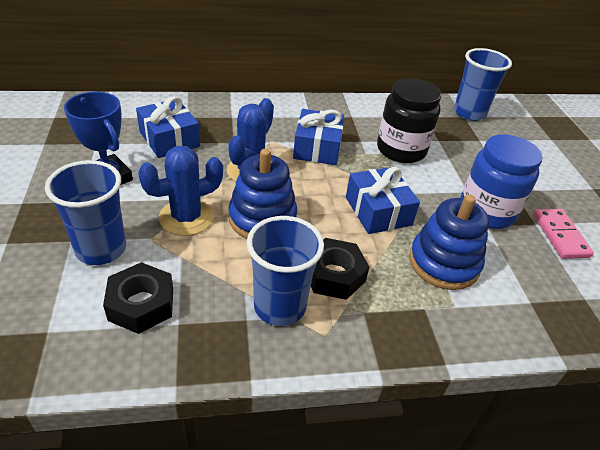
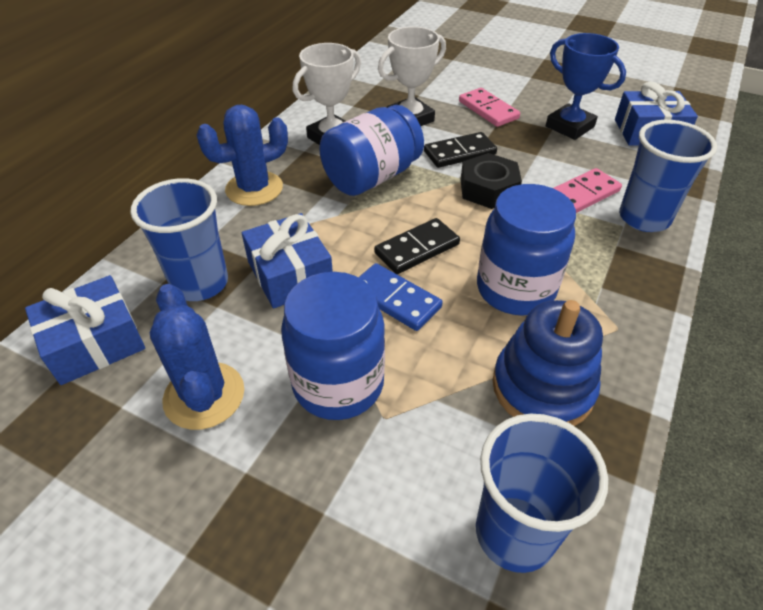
black domino: 0 -> 2
black jar: 1 -> 0
black nut: 2 -> 1
blue domino: 0 -> 1
blue jar: 1 -> 3
blue stacking toy: 2 -> 1
pink domino: 1 -> 2
white trophy: 0 -> 2

